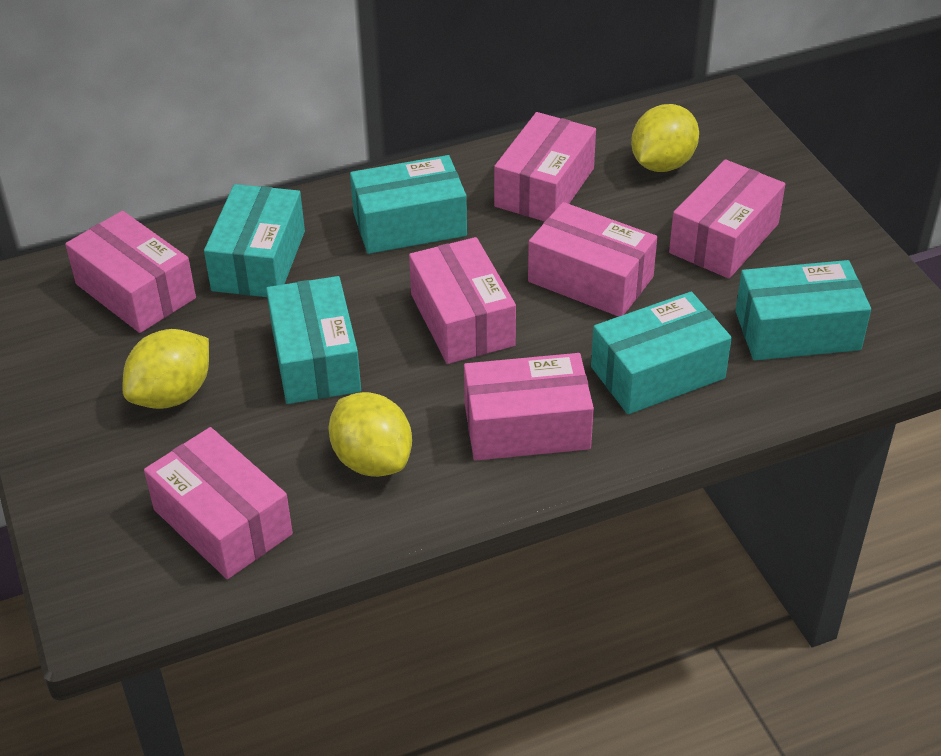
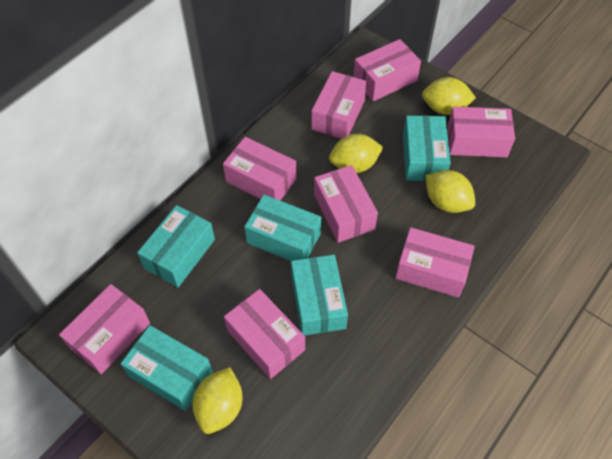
pink box: 7 -> 8
yellow lemon: 3 -> 4

